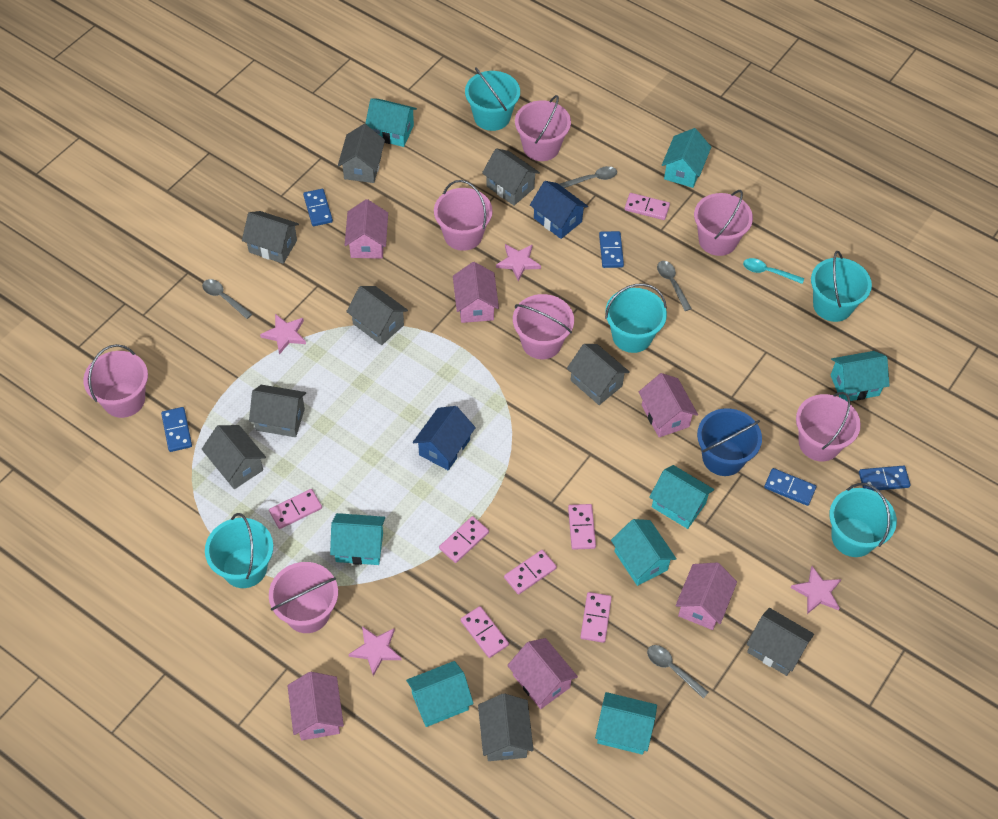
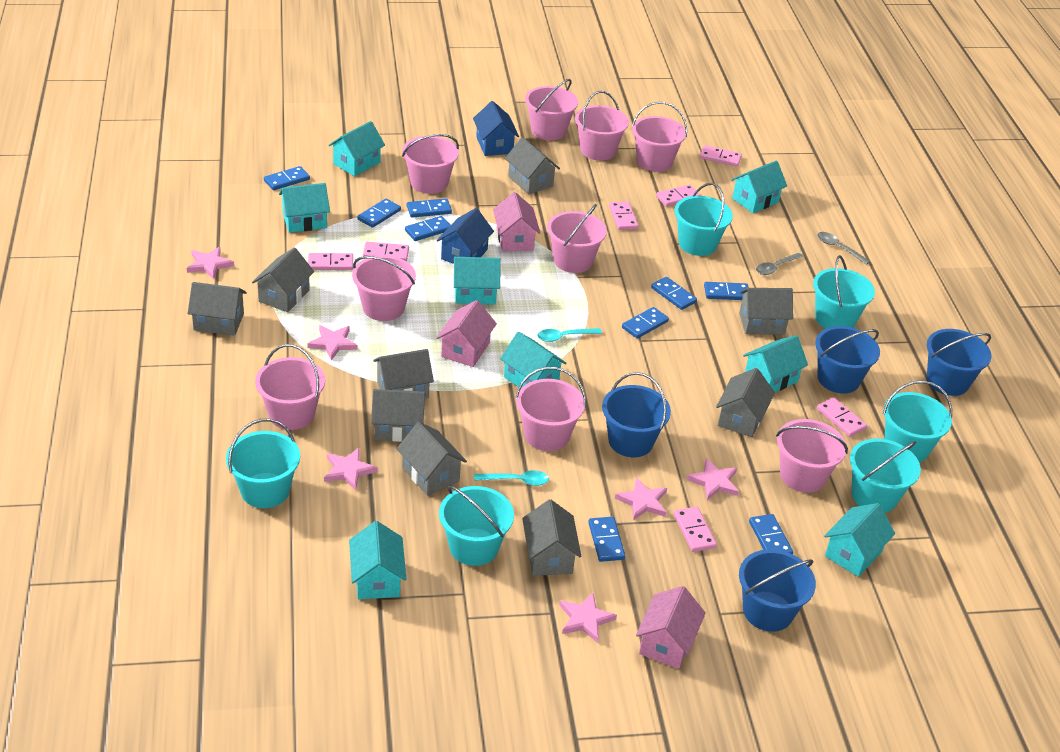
blue bucket: 1 -> 4
blue domino: 5 -> 9
grey spoon: 4 -> 2
pink bucket: 7 -> 9
pink house: 6 -> 3
pink star: 4 -> 6
turquoise bucket: 5 -> 6
turquoise spoon: 1 -> 2

